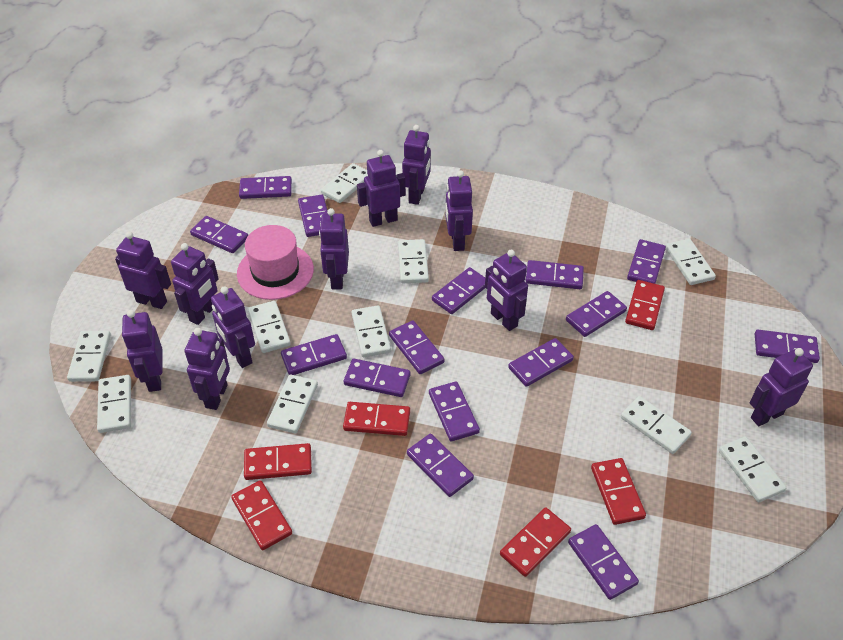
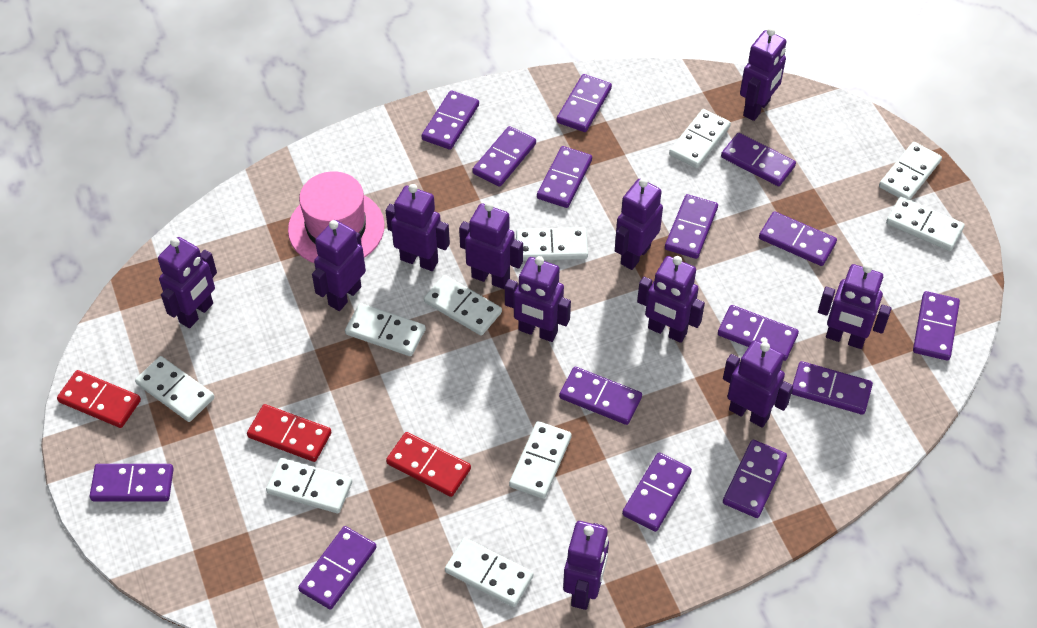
red domino: 6 -> 3

